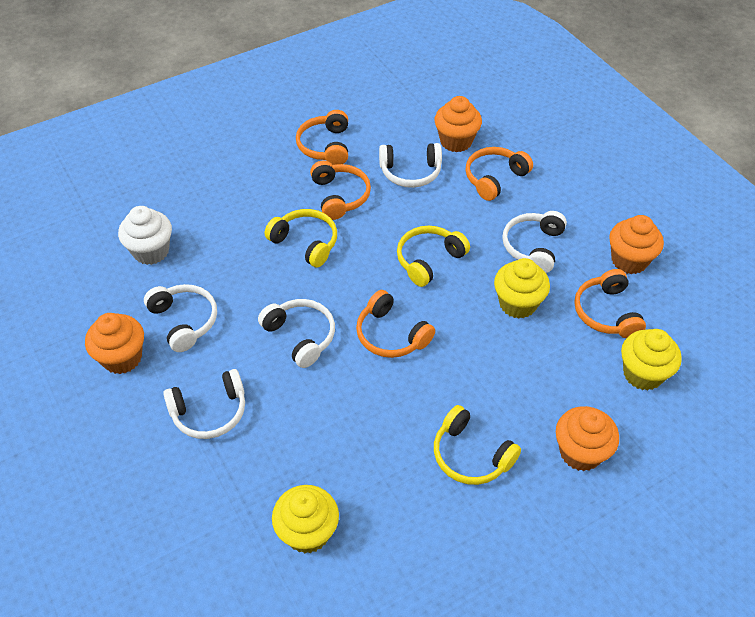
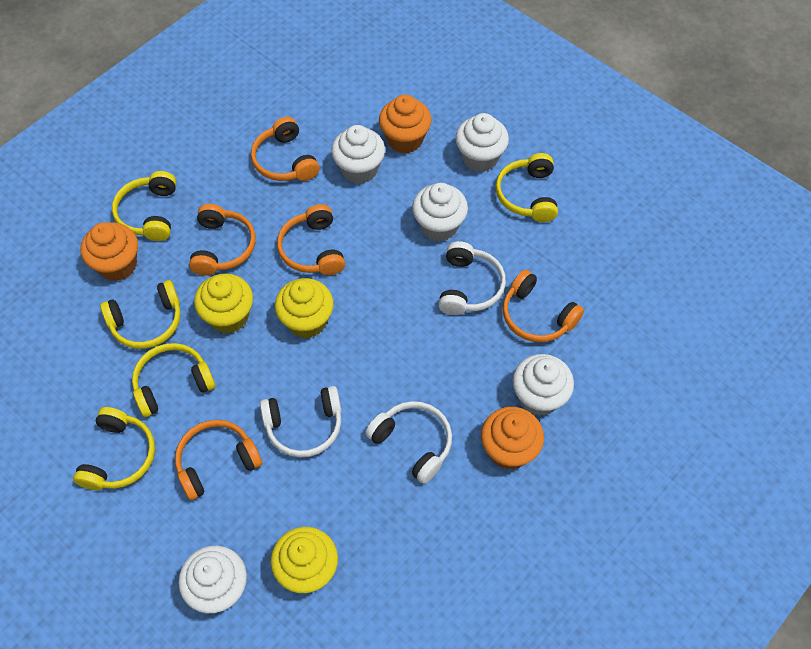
orange cupcake: 4 -> 3
white cupcake: 1 -> 5
white headphones: 5 -> 3
yellow headphones: 3 -> 5

